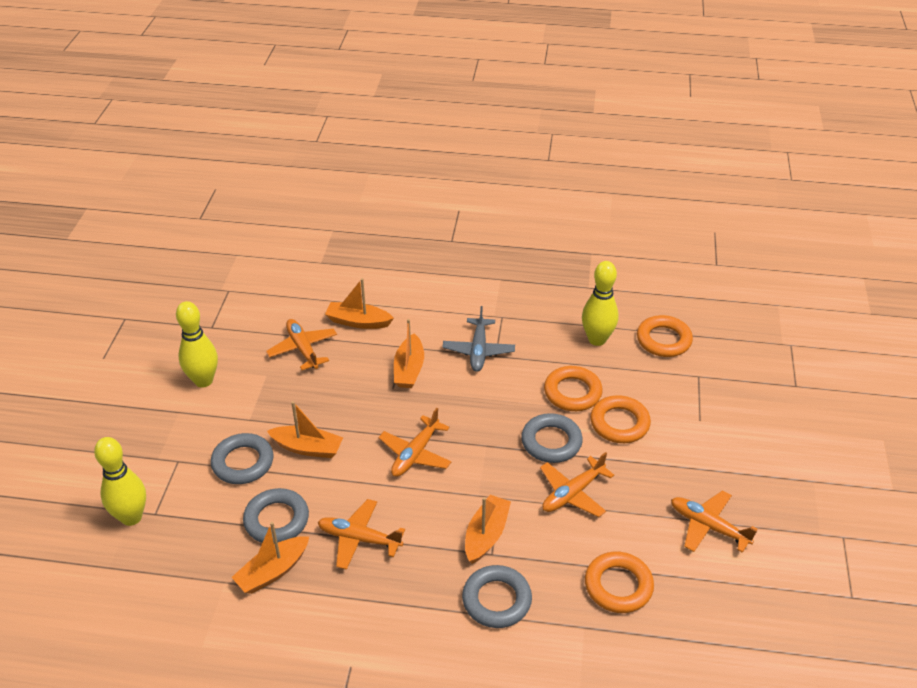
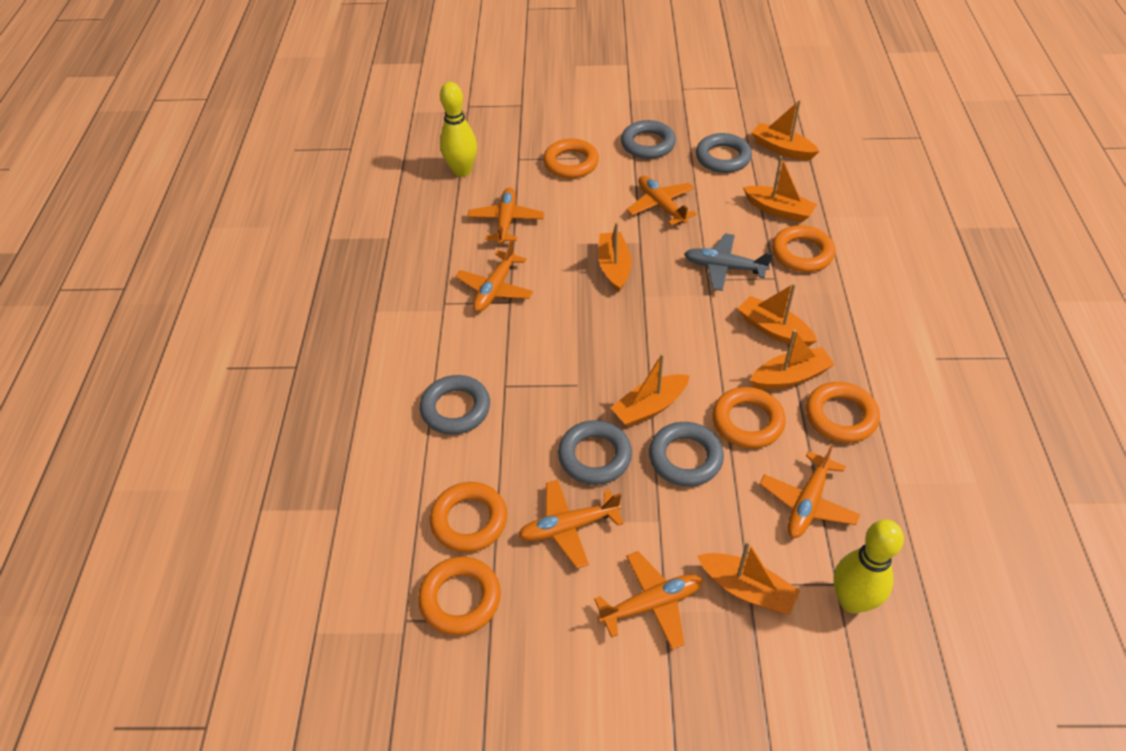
grey ring: 4 -> 5
orange boat: 5 -> 7
orange plane: 5 -> 6
orange ring: 4 -> 6
yellow bowling pin: 3 -> 2

